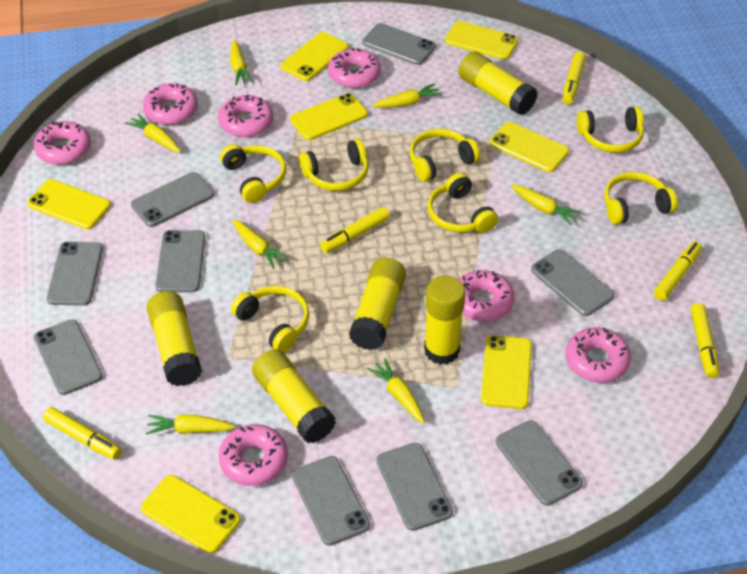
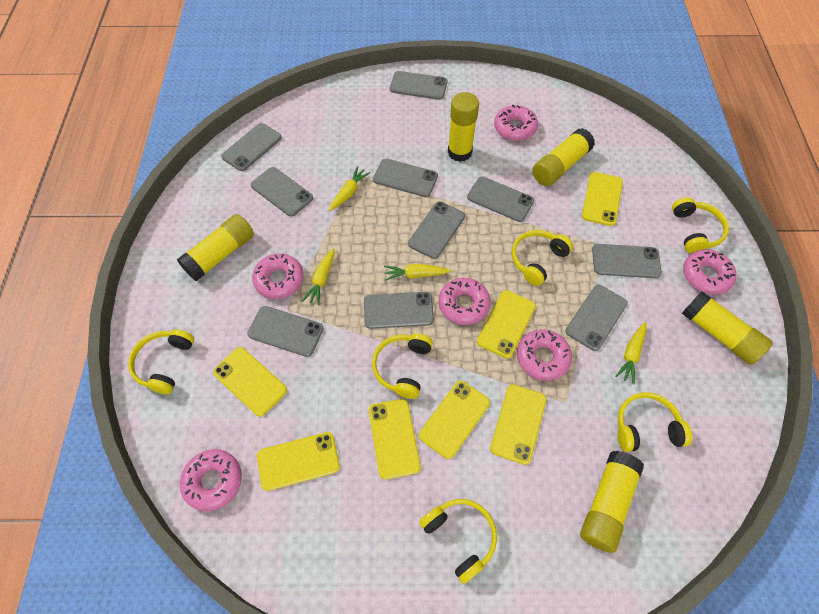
grey phone: 9 -> 10
pink donut: 7 -> 6
yellow carrot: 7 -> 4
yellow headphones: 7 -> 6
yellow marker: 5 -> 0

